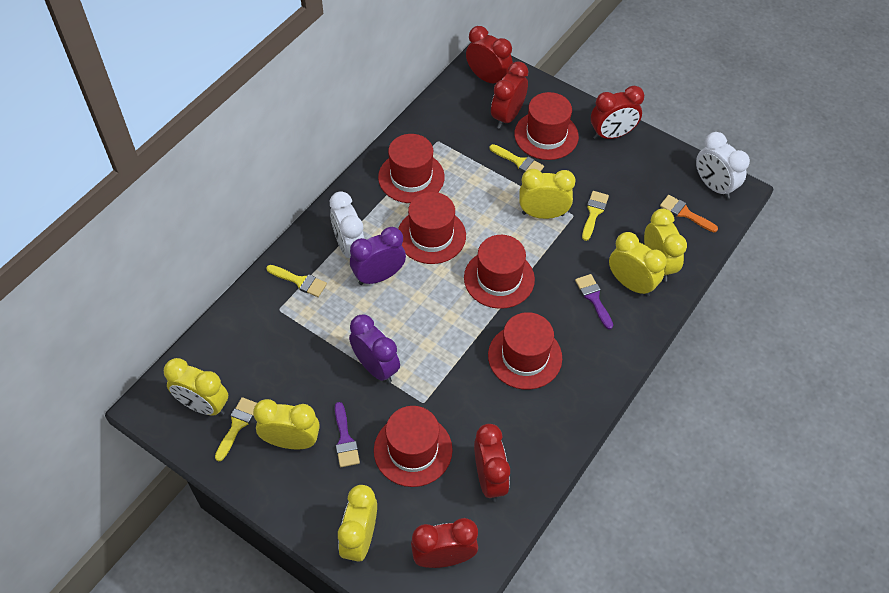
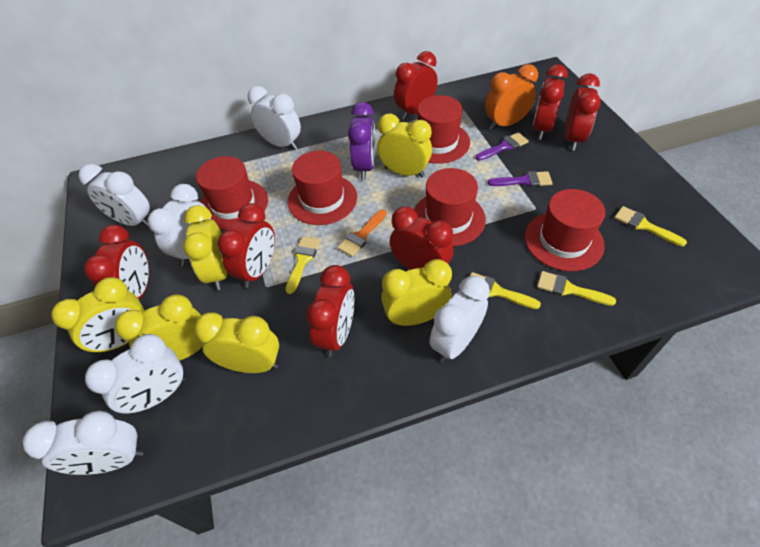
orange clock: 0 -> 1
purple clock: 2 -> 1
red clock: 5 -> 7
red hat: 6 -> 5
white clock: 2 -> 6

